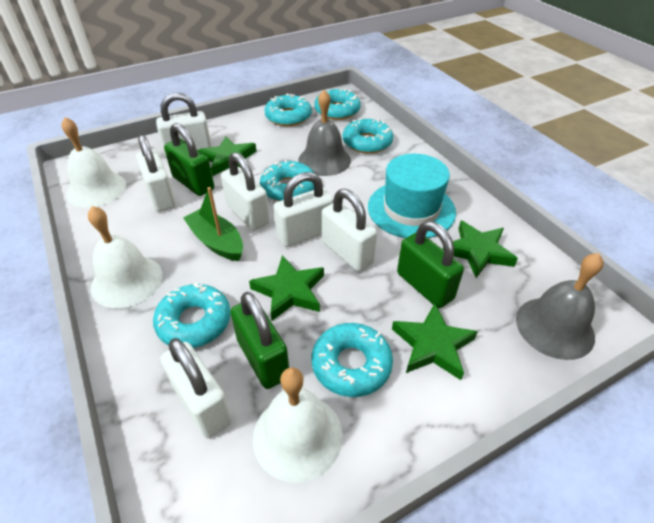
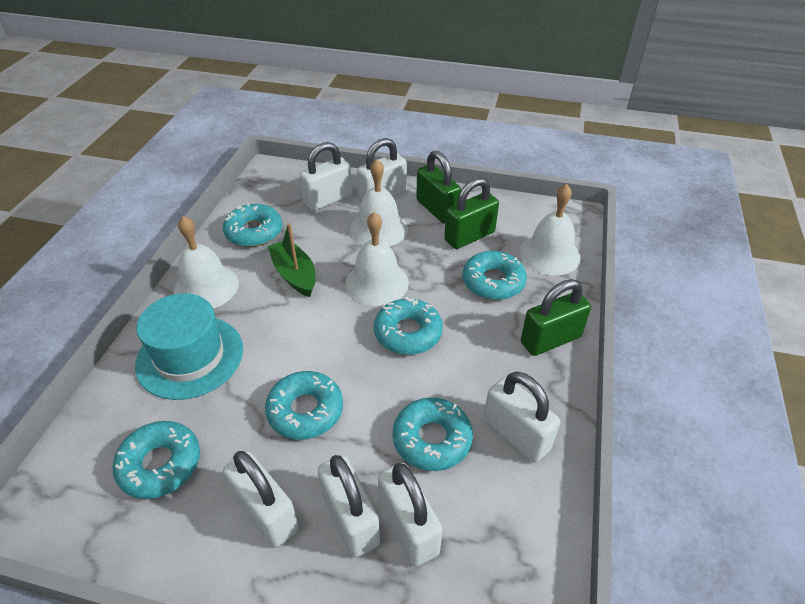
green star: 4 -> 0
grey bell: 2 -> 0
white bell: 3 -> 4

